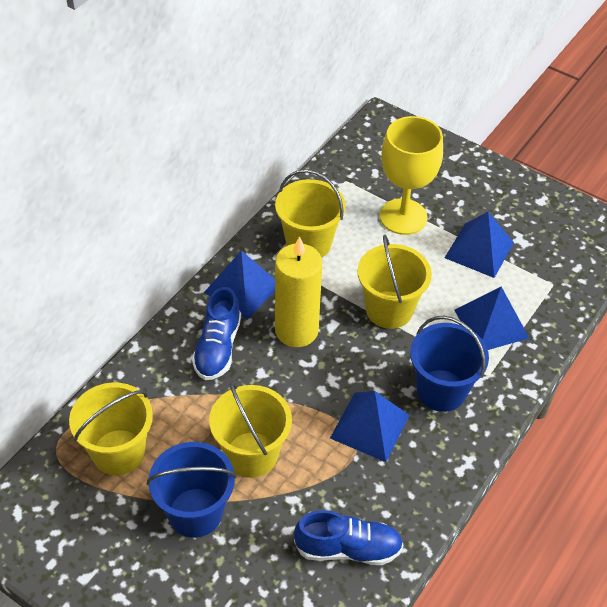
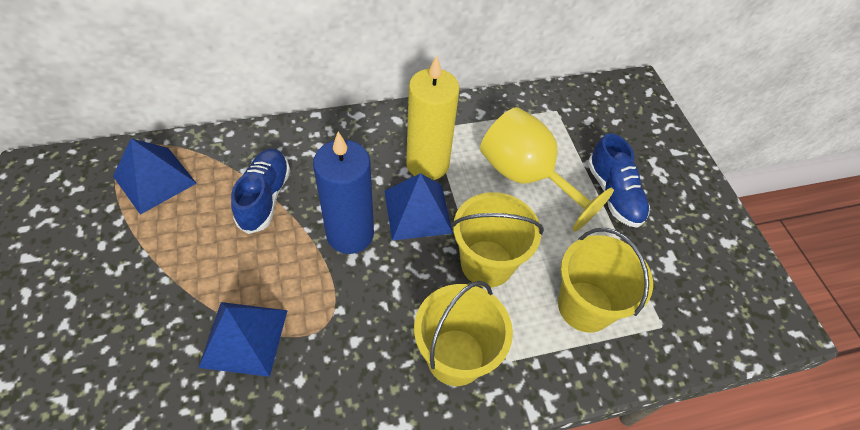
blue bucket: 2 -> 0
blue candle: 0 -> 1
blue pyramid: 4 -> 3
yellow bucket: 4 -> 3

